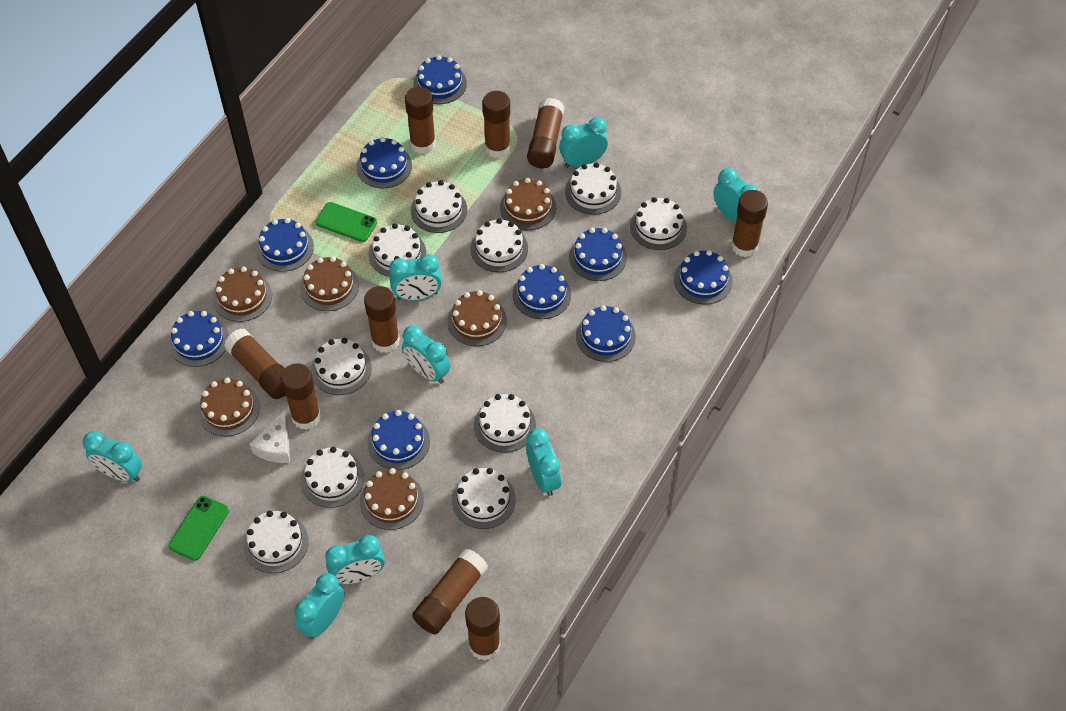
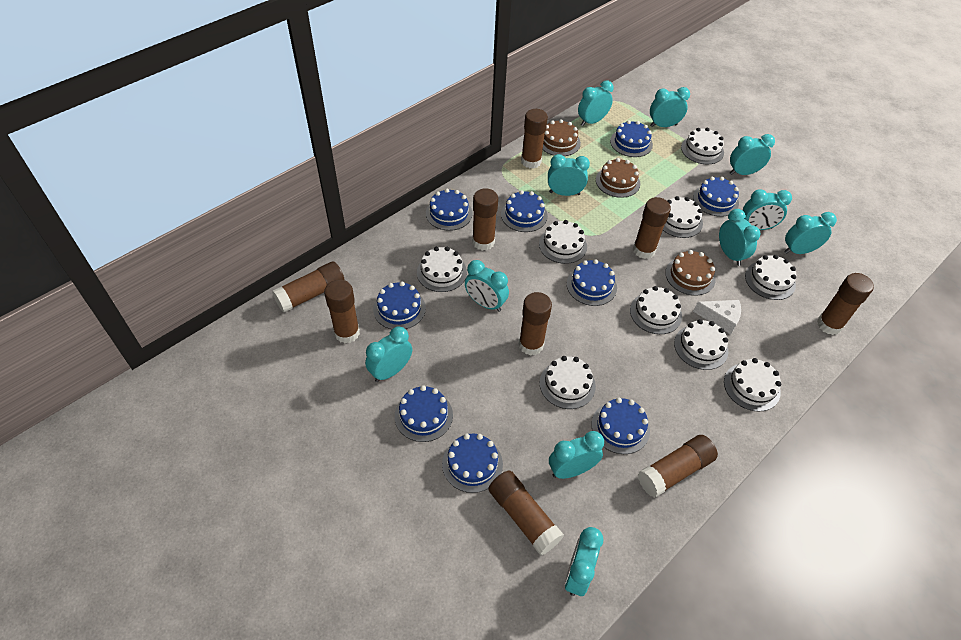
brown cake: 6 -> 3
green phone: 2 -> 0
turquoise clock: 8 -> 11
white cake: 10 -> 9

